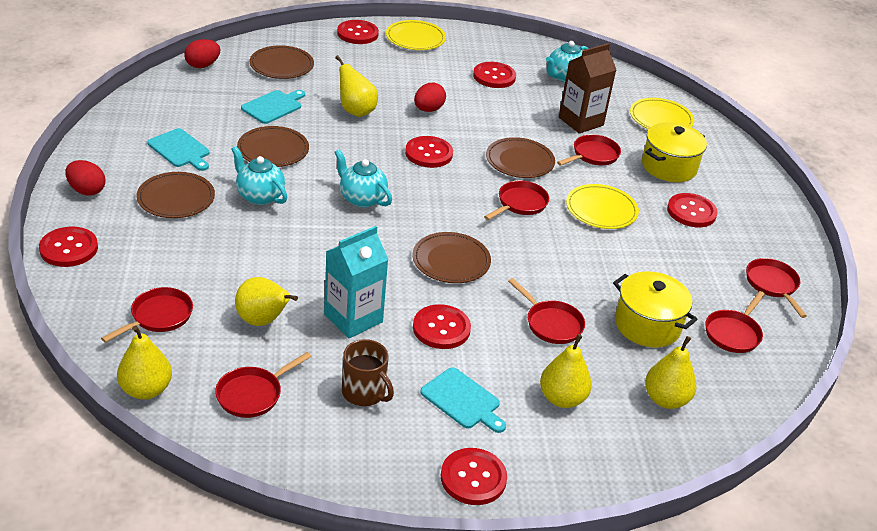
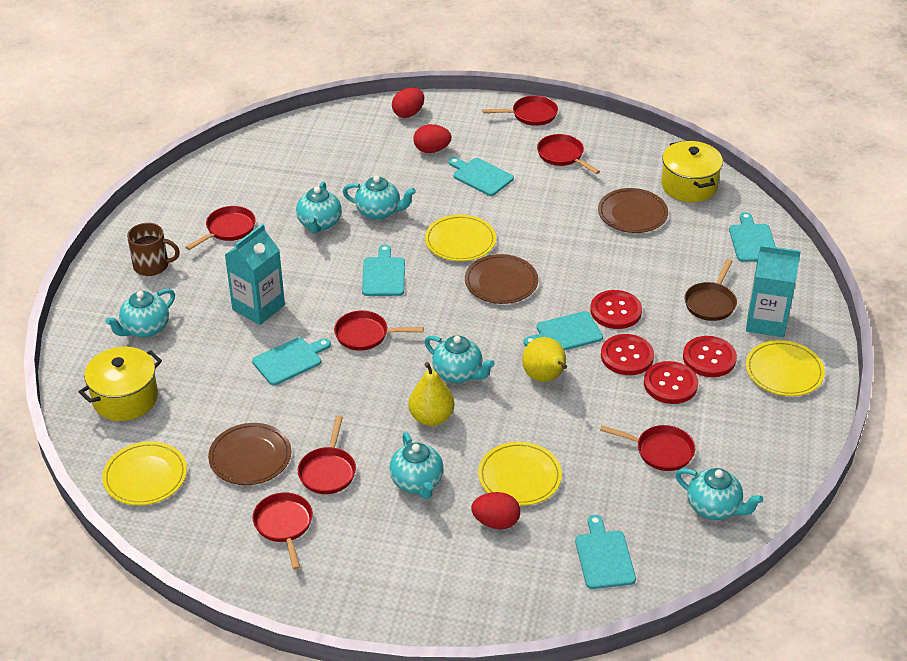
brown carton: 1 -> 0
brown pan: 0 -> 1
brown plate: 5 -> 3
red button: 7 -> 4
turquoise carton: 1 -> 2
turquoise cutting board: 3 -> 6
turquoise teapot: 3 -> 6
yellow pear: 5 -> 2
yellow plate: 3 -> 4

